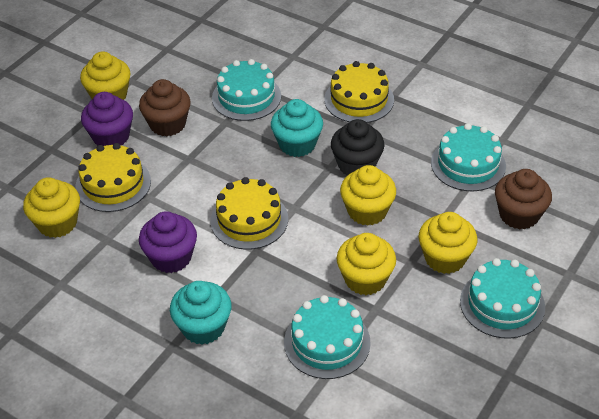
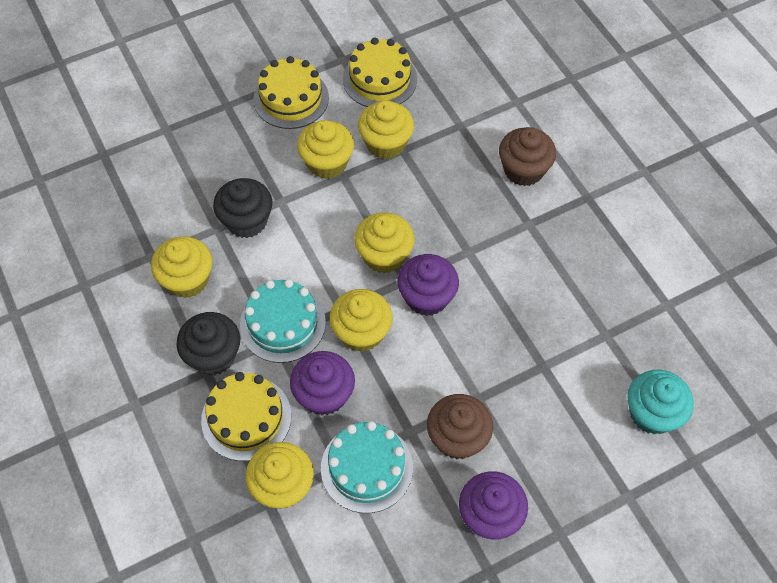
black cupcake: 1 -> 2
purple cupcake: 2 -> 3
turquoise cake: 4 -> 2
turquoise cupcake: 2 -> 1
yellow cupcake: 5 -> 6

